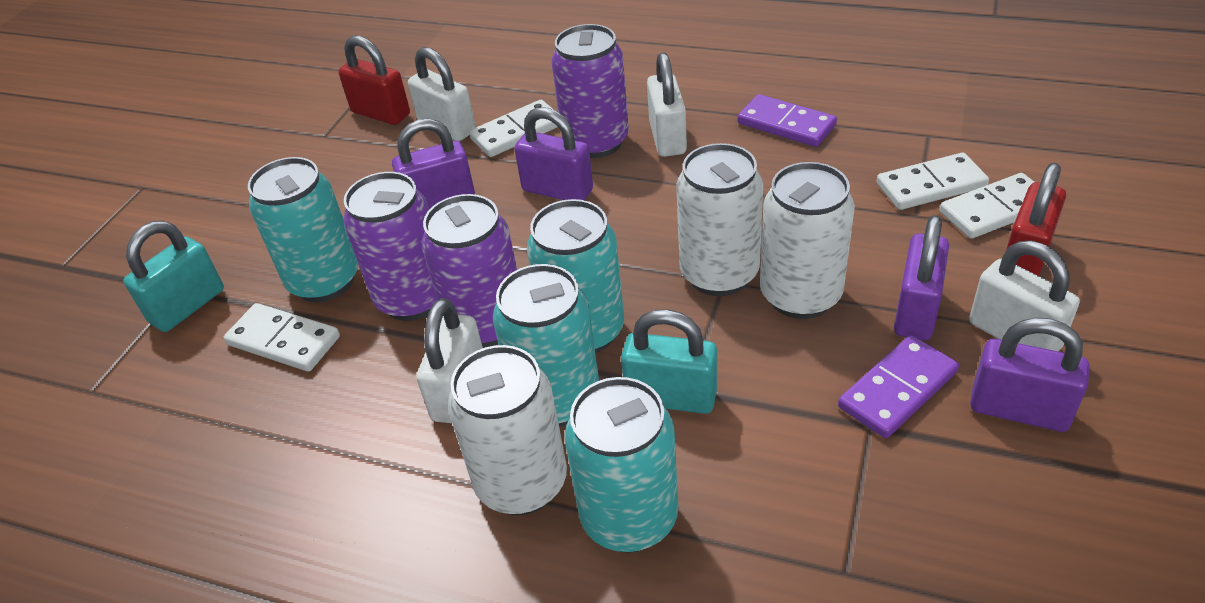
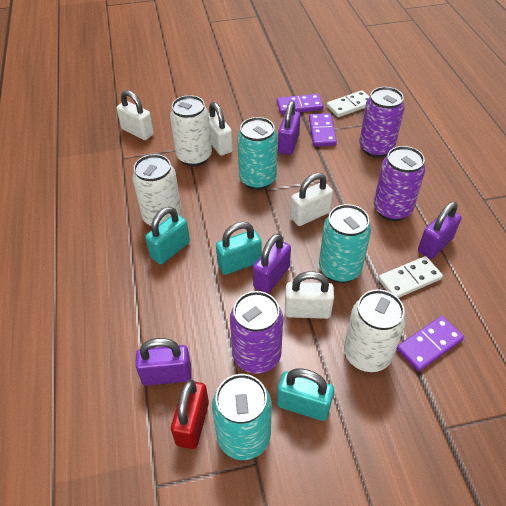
purple domino: 2 -> 3
red padlock: 2 -> 1
turquoise can: 4 -> 3
turquoise padlock: 2 -> 3
white domino: 4 -> 2

